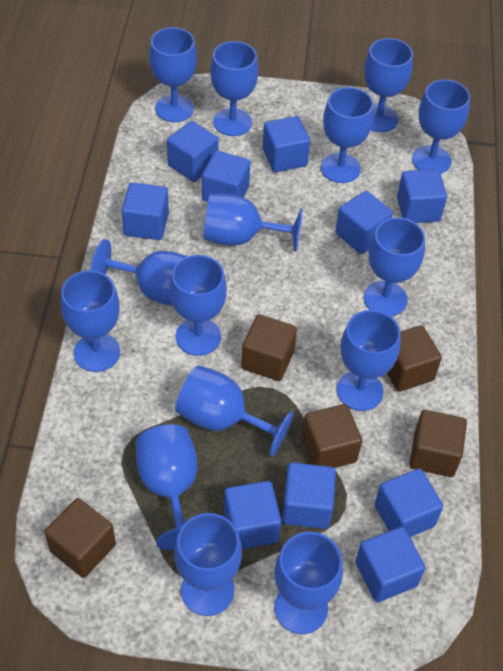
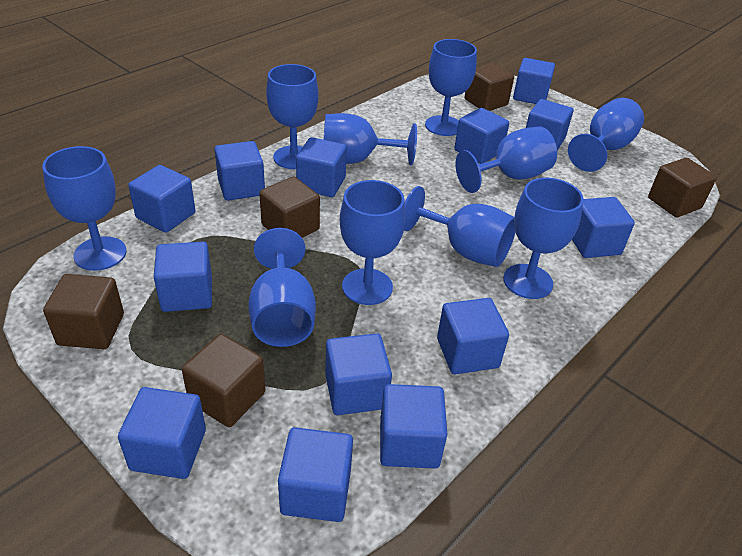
blue cube: 10 -> 13
blue goblet: 15 -> 10

